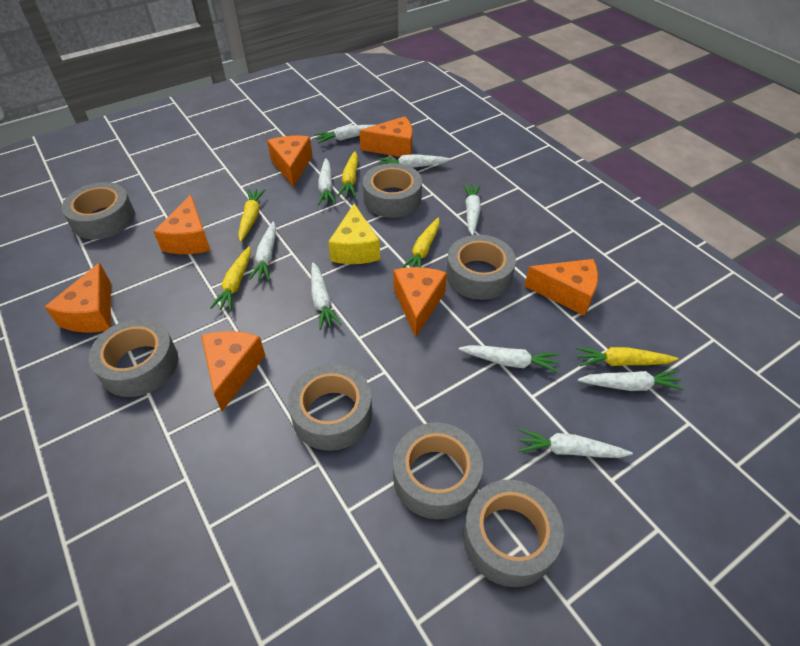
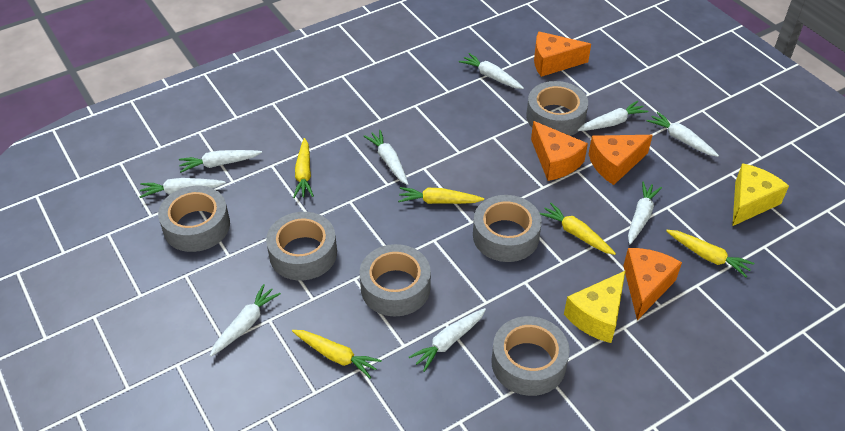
grey tape: 7 -> 6
orange cheese: 7 -> 4
yellow cheese: 1 -> 2

